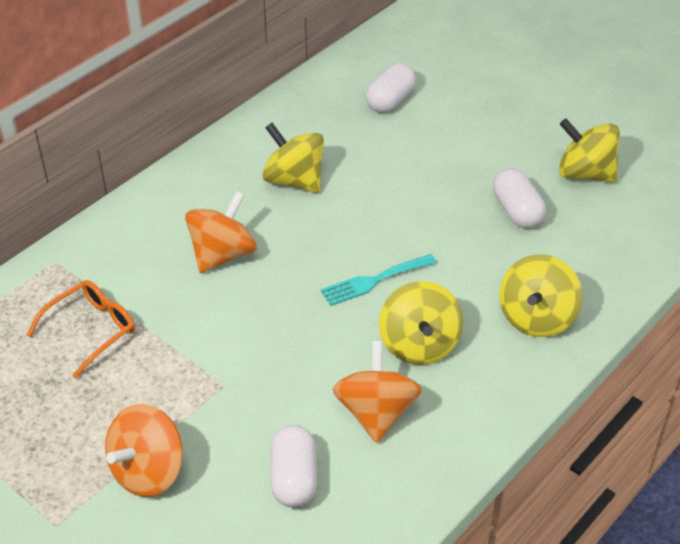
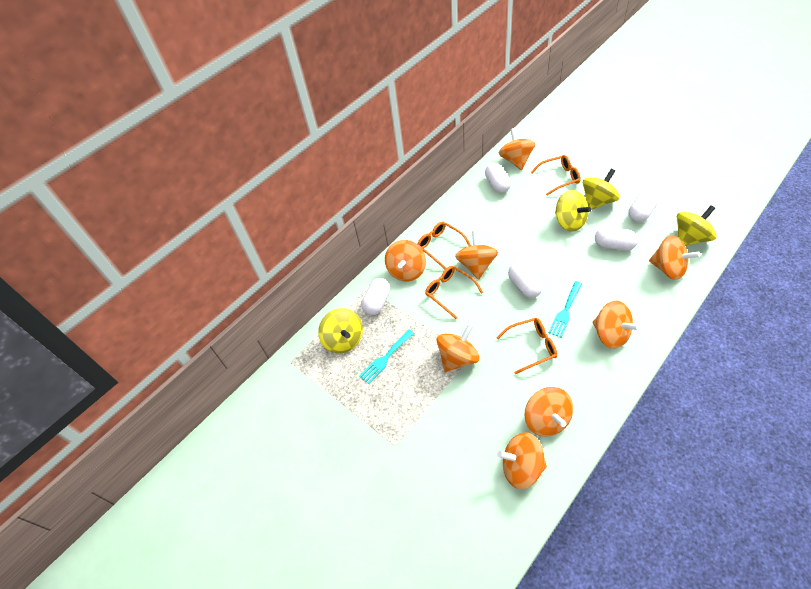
orange glasses: 1 -> 4
orange spinning top: 3 -> 8
turquoise fork: 1 -> 2
white capsule: 3 -> 5

